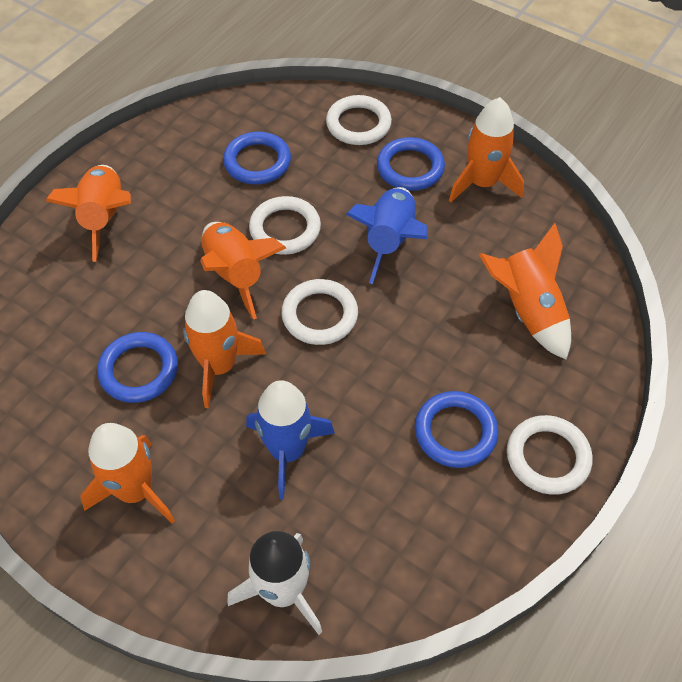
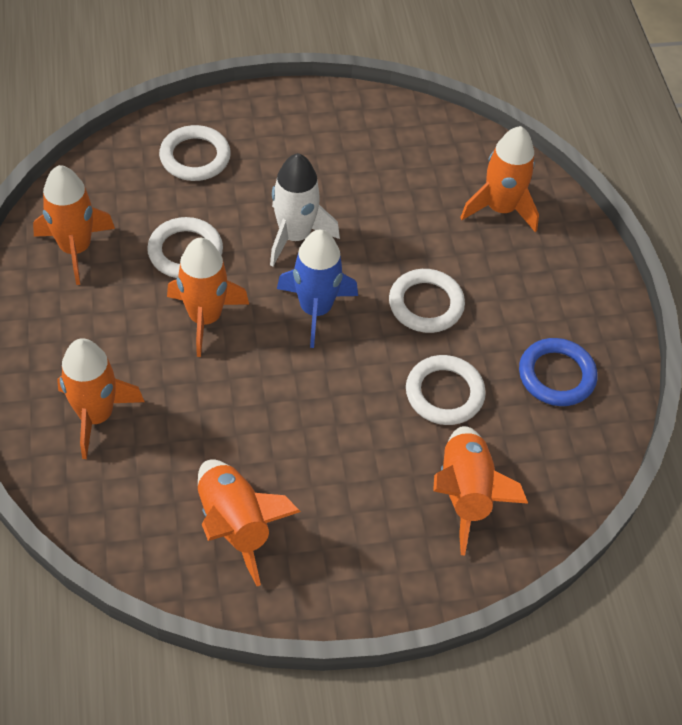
blue ring: 4 -> 1
blue rocket: 2 -> 1

